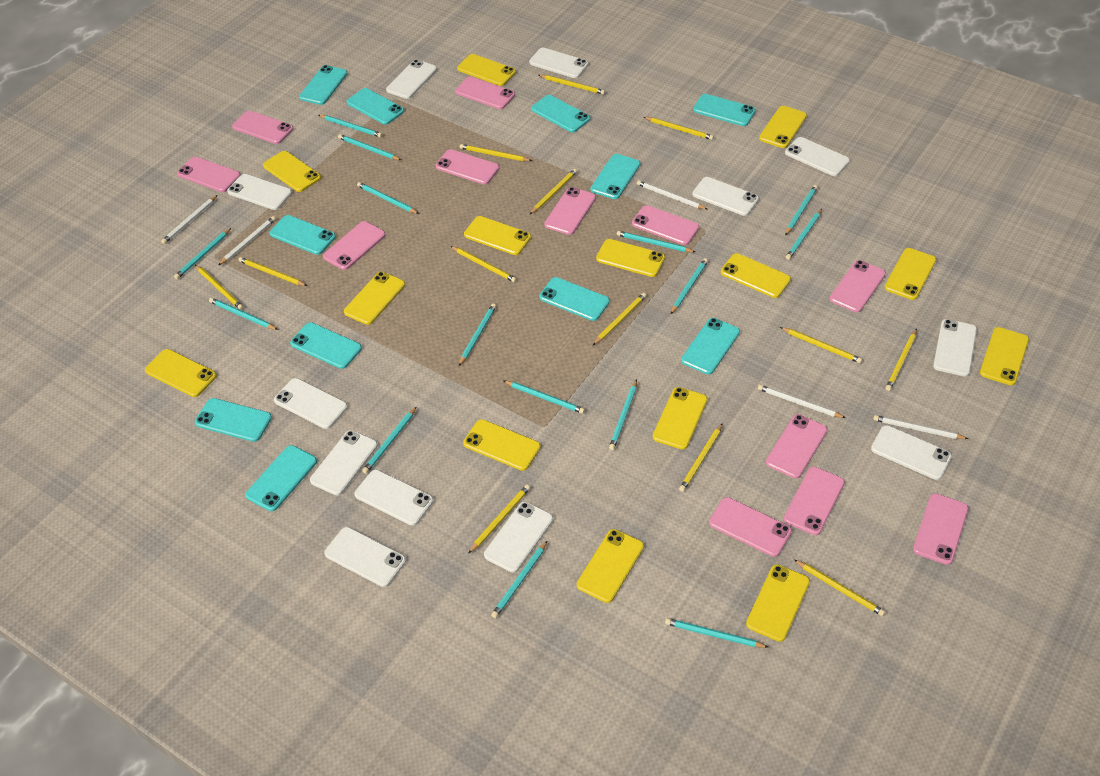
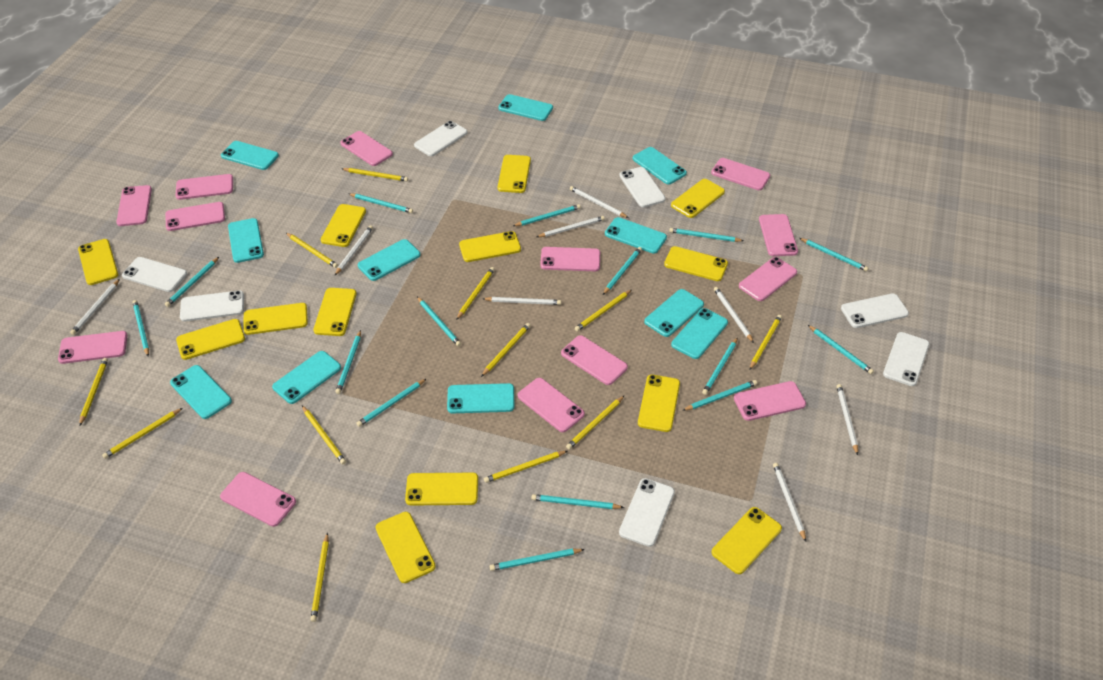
pink phone: 12 -> 13
white pencil: 5 -> 8
white phone: 12 -> 7
yellow pencil: 13 -> 12
yellow phone: 14 -> 13

